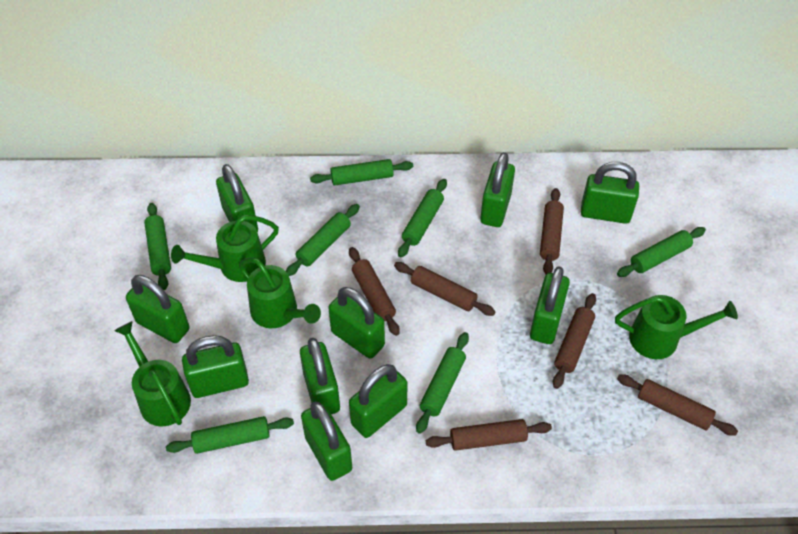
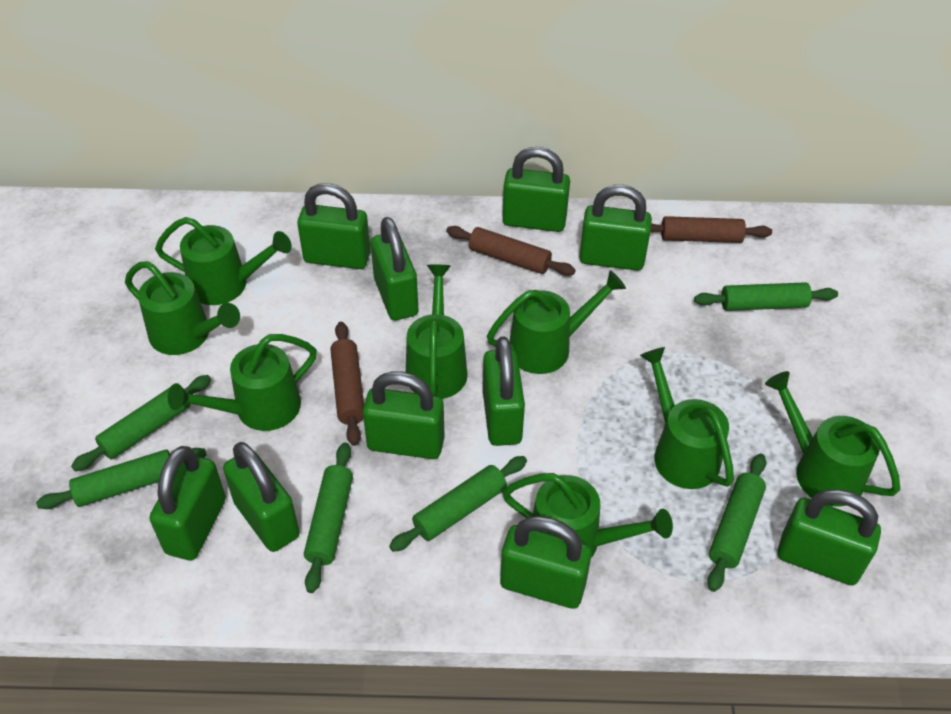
brown rolling pin: 6 -> 3
green rolling pin: 7 -> 6
green watering can: 4 -> 8

